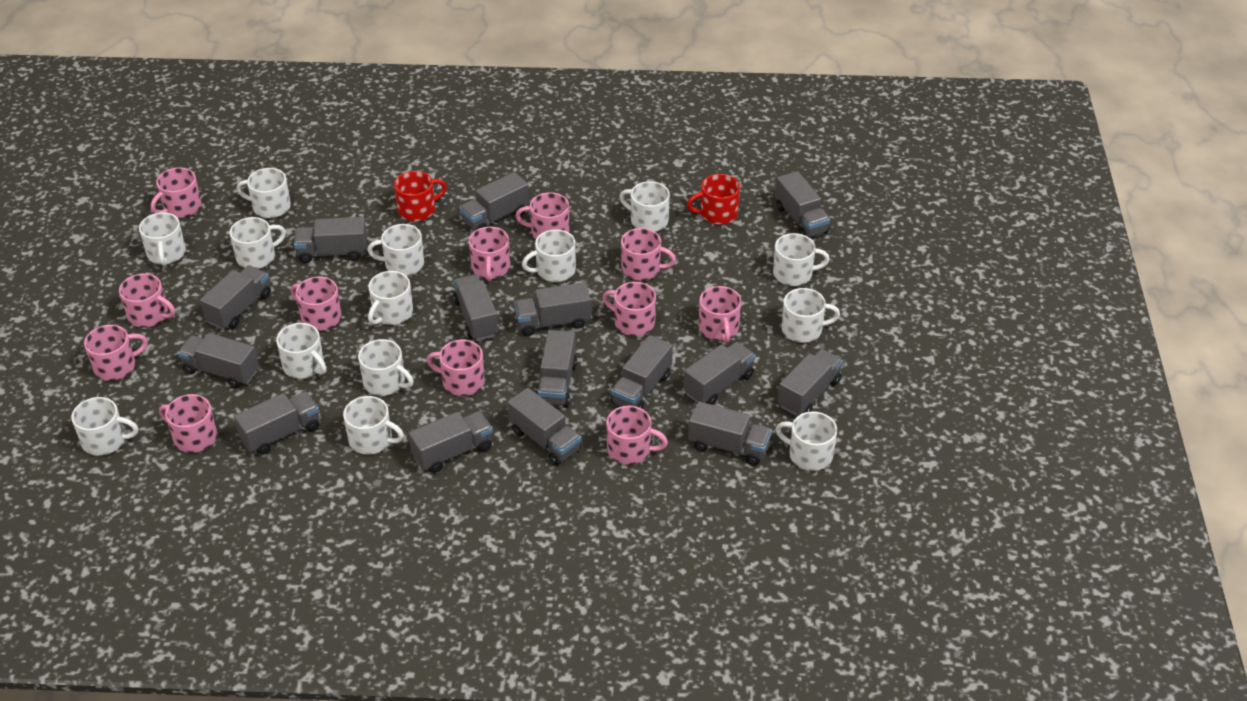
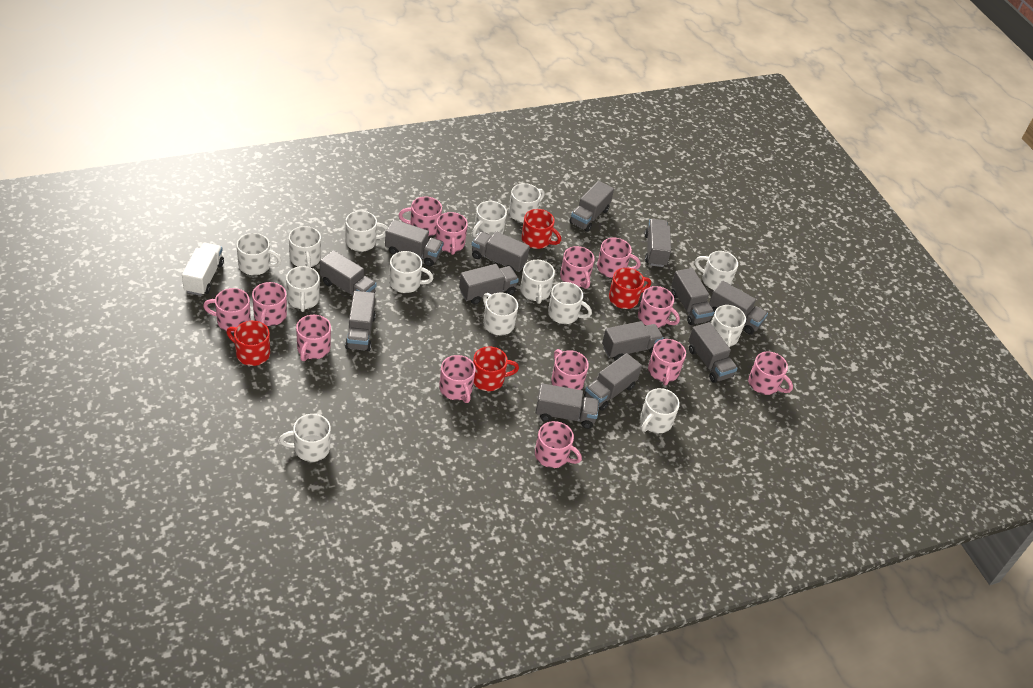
grey truck: 15 -> 13
pink mug: 12 -> 13
red mug: 2 -> 4
white truck: 0 -> 1

